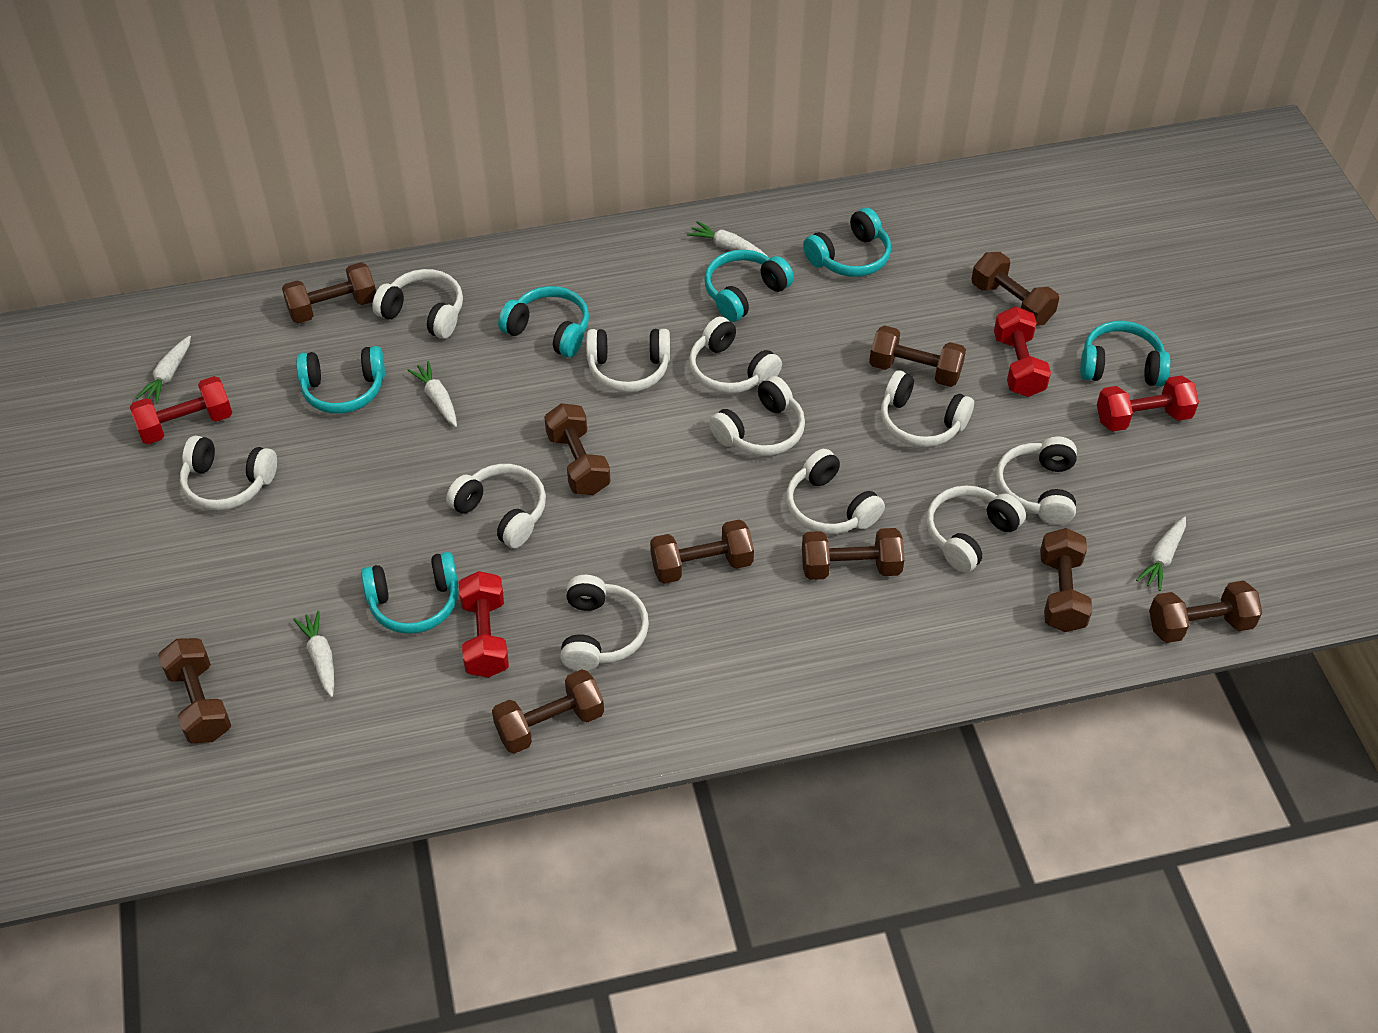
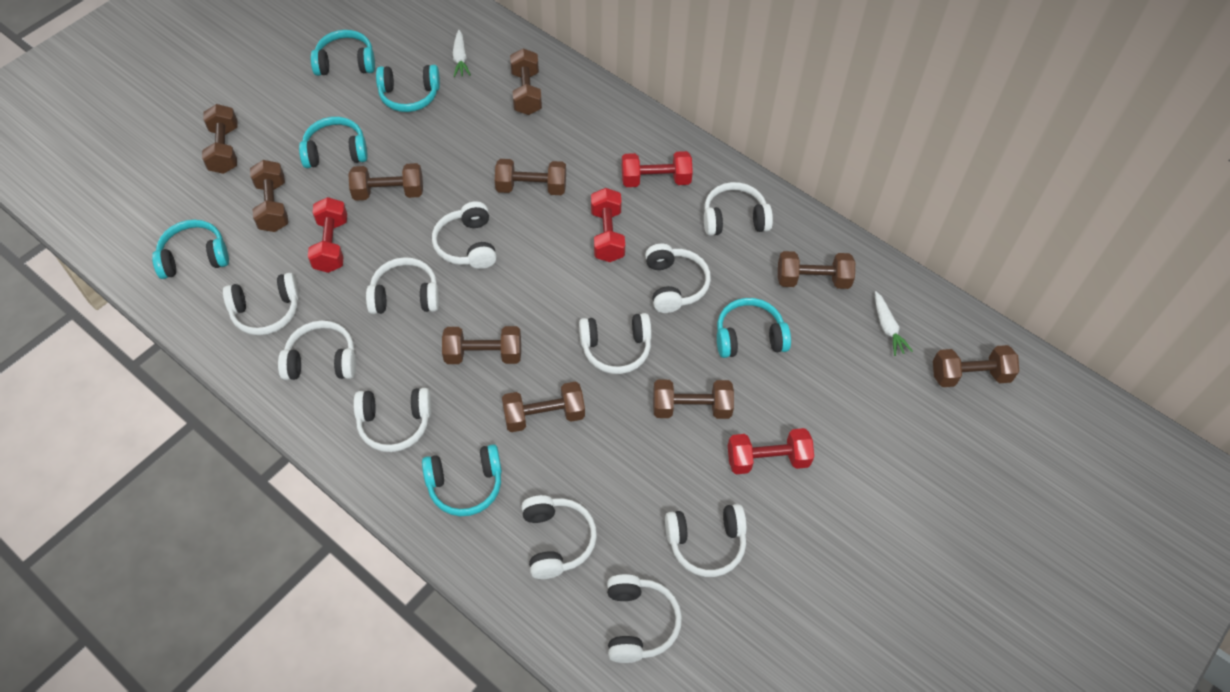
white carrot: 5 -> 2

